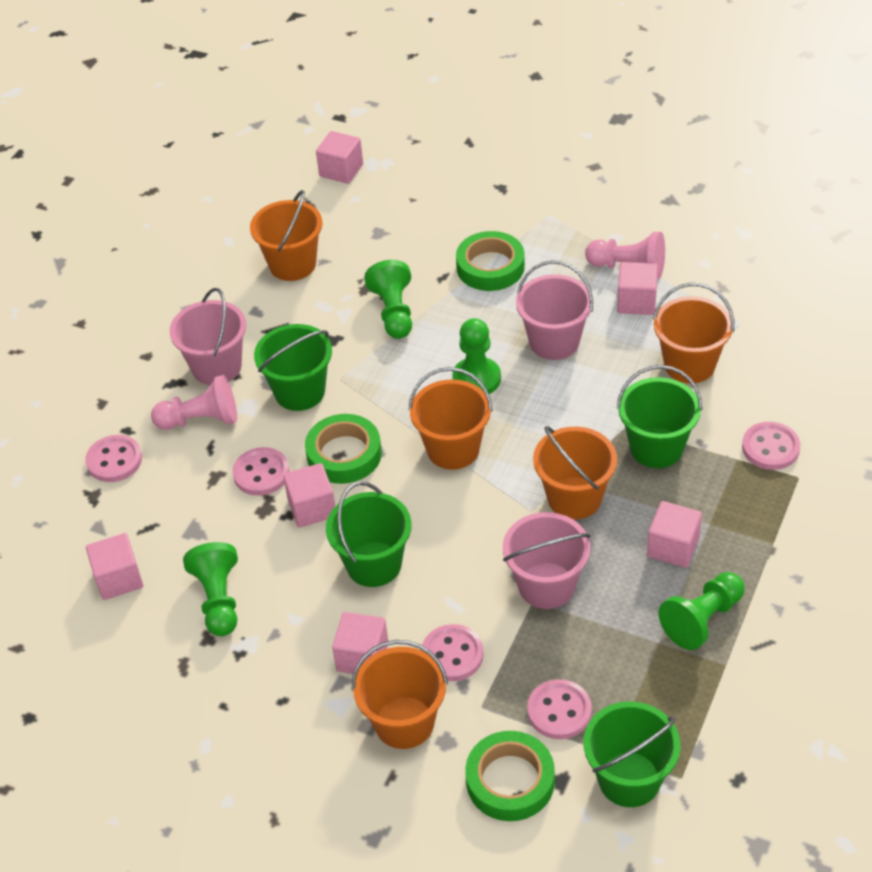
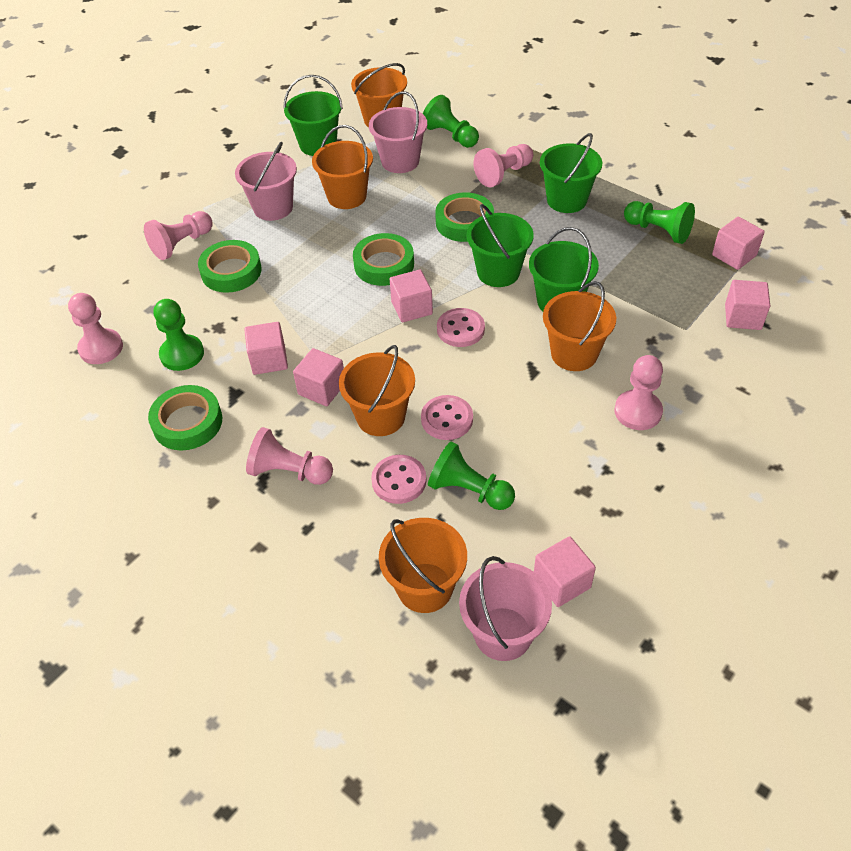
green tape: 3 -> 4
pink button: 5 -> 3
pink pawn: 2 -> 5

